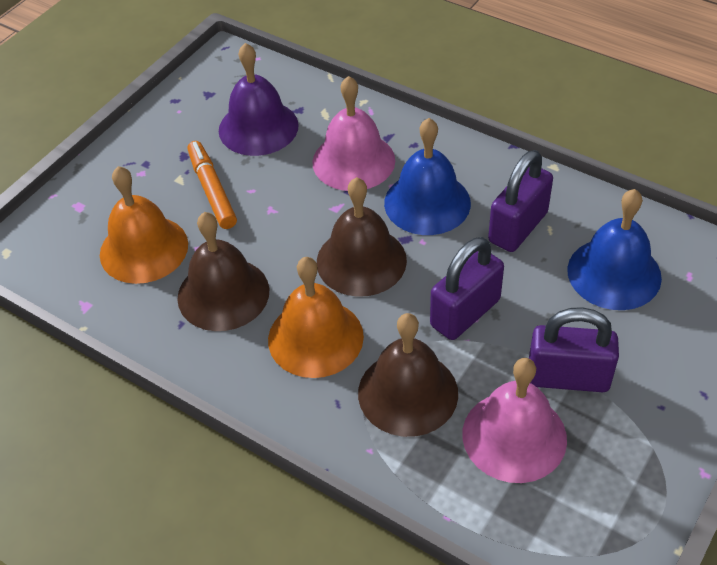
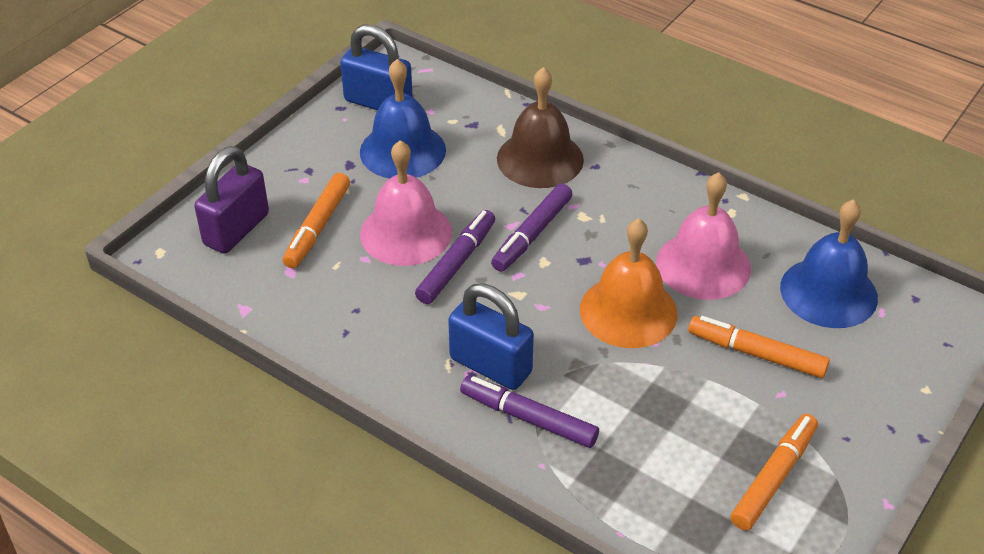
blue padlock: 0 -> 2
brown bell: 3 -> 1
orange bell: 2 -> 1
orange marker: 1 -> 3
purple bell: 1 -> 0
purple marker: 0 -> 3
purple padlock: 3 -> 1

